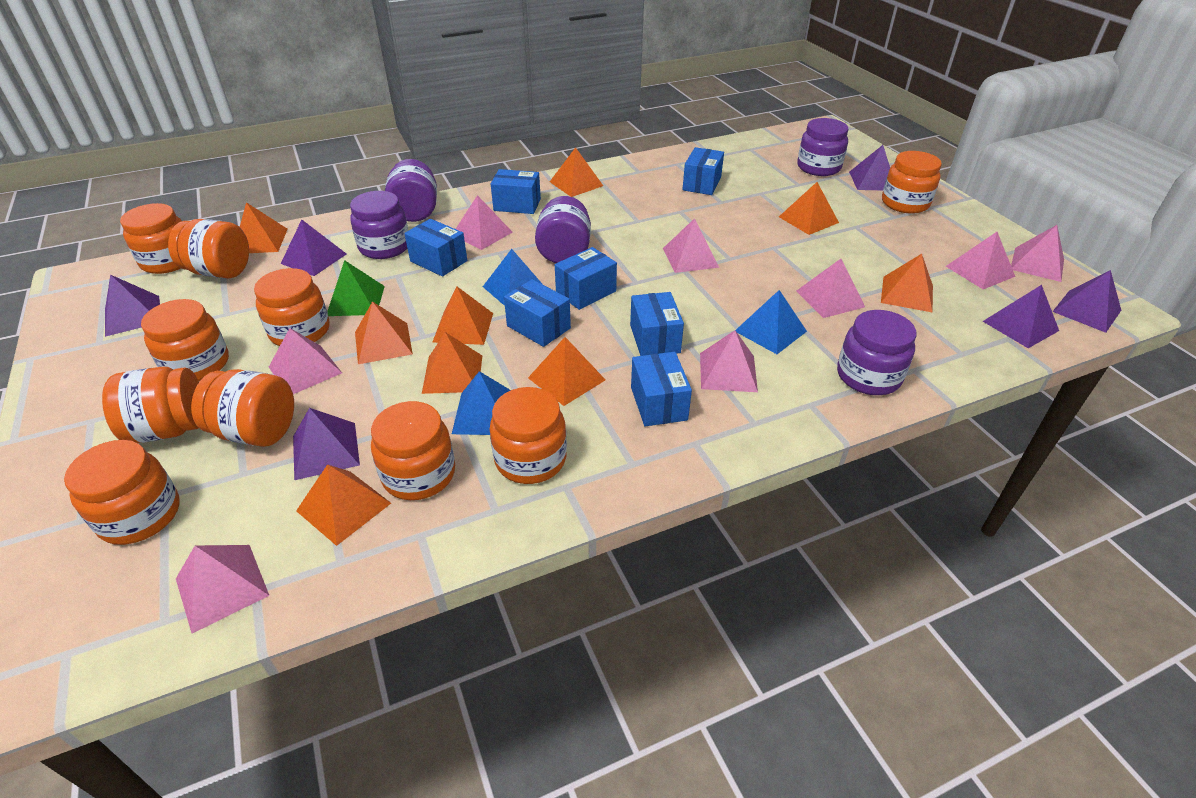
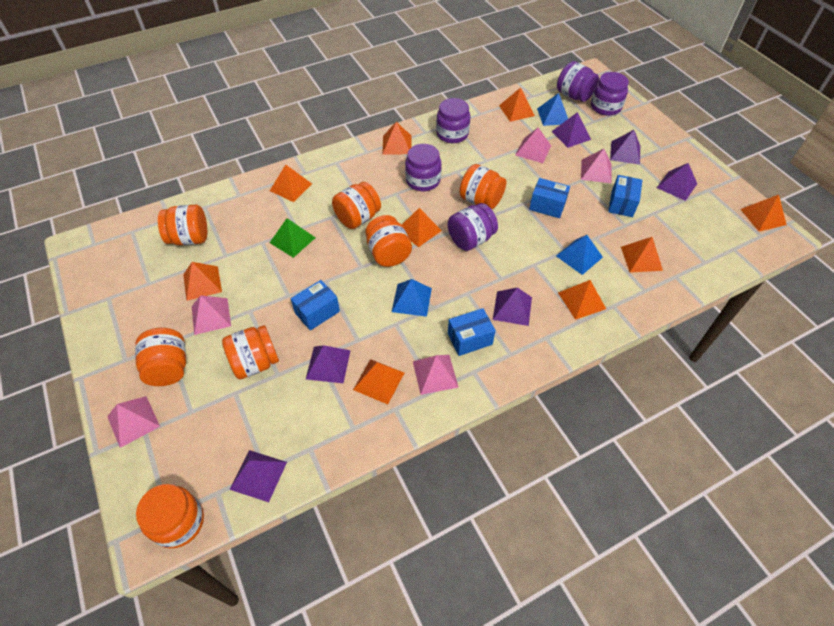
blue box: 7 -> 4
orange jar: 10 -> 7
pink pyramid: 8 -> 5

